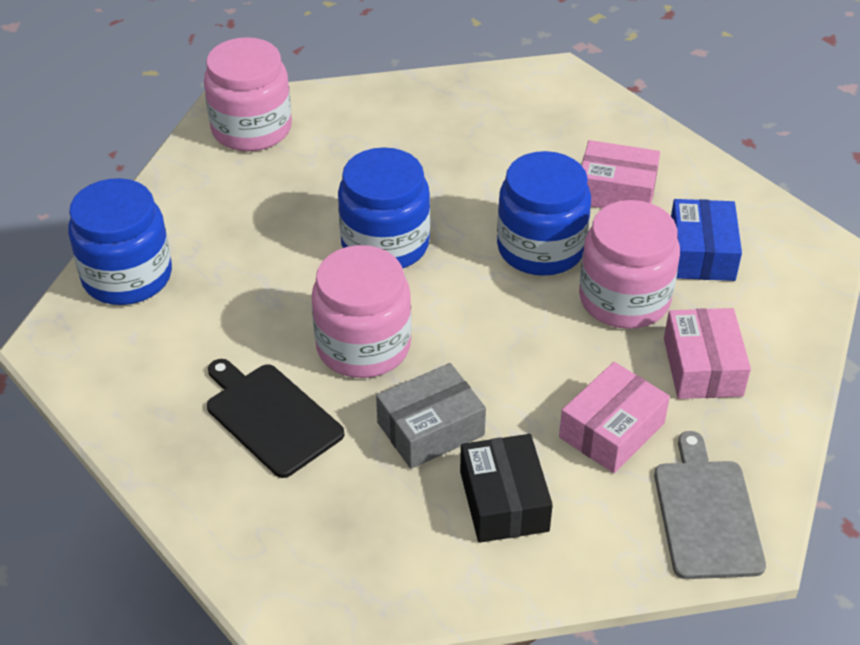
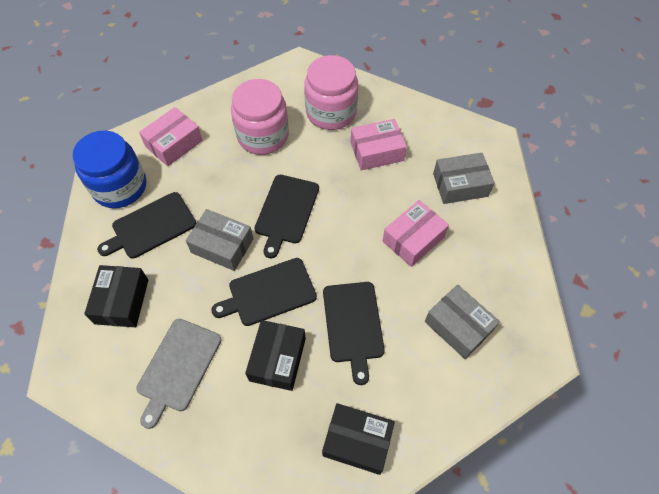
black box: 1 -> 3
black cutting board: 1 -> 4
blue box: 1 -> 0
blue jar: 3 -> 1
grey box: 1 -> 3
pink jar: 3 -> 2

